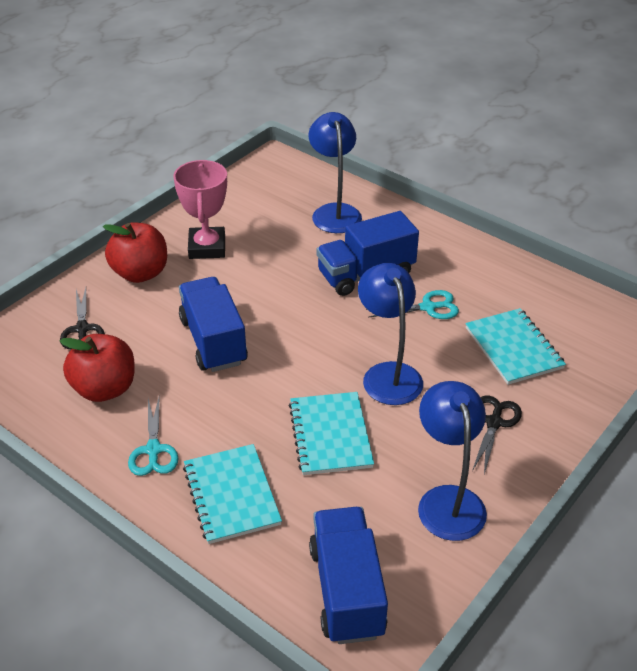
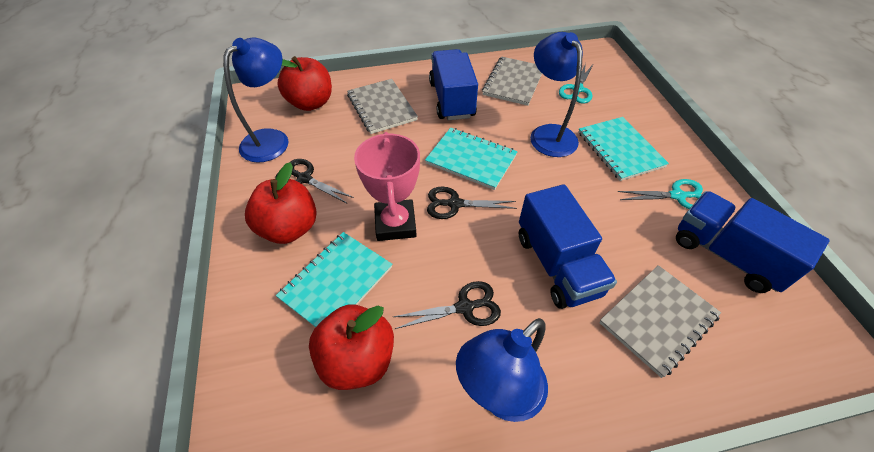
black scissors: 2 -> 3
grey notebook: 0 -> 3
red apple: 2 -> 3

